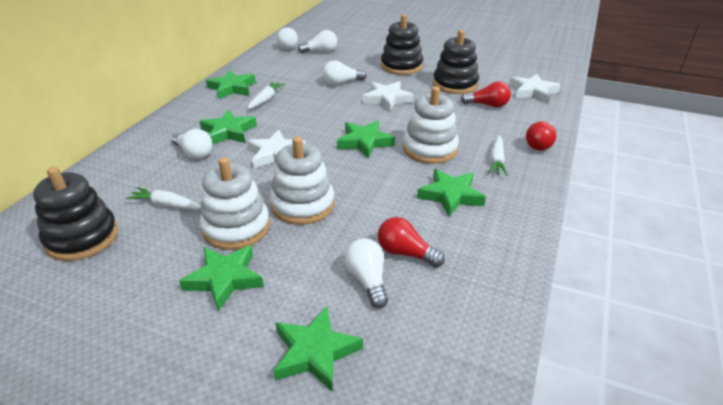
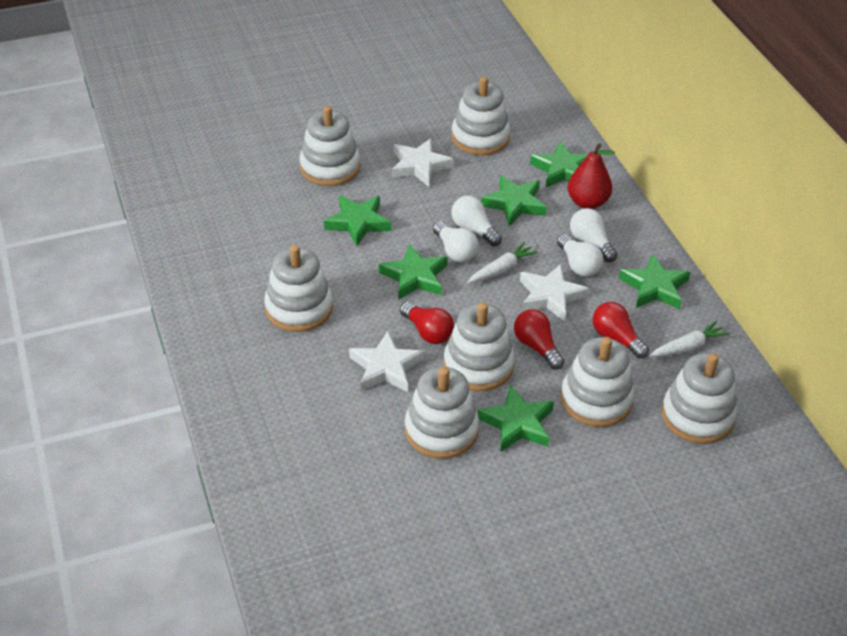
black stacking toy: 3 -> 0
red pear: 0 -> 1
white carrot: 3 -> 2
white light bulb: 5 -> 4
white stacking toy: 3 -> 7

